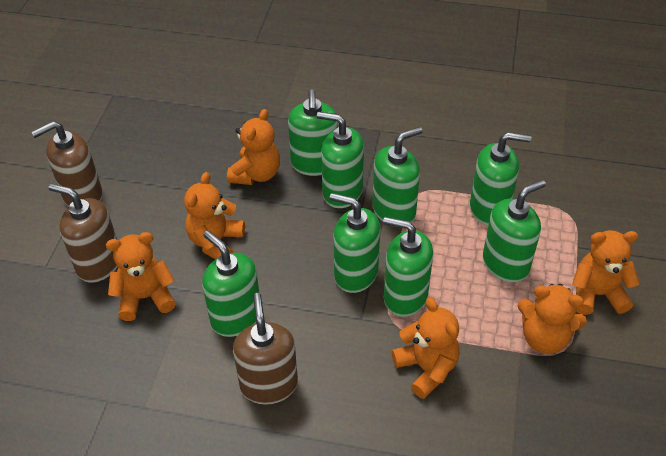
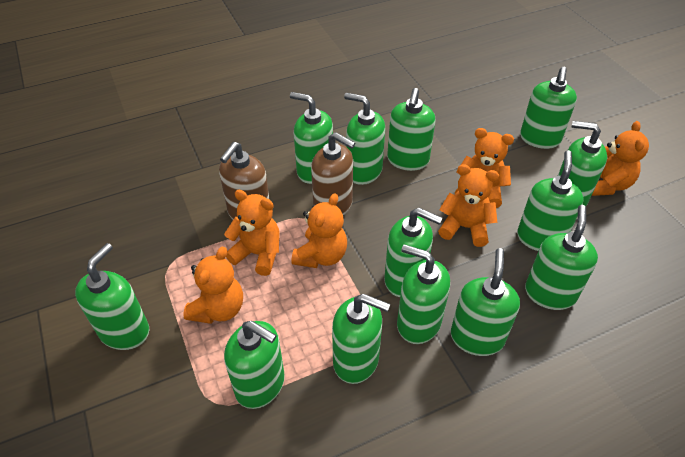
brown soap dispenser: 3 -> 2
green soap dispenser: 8 -> 13

